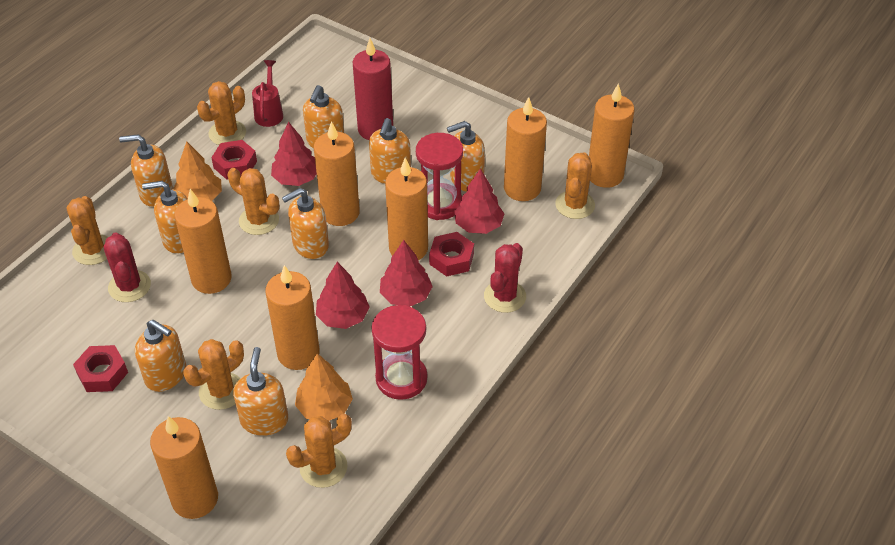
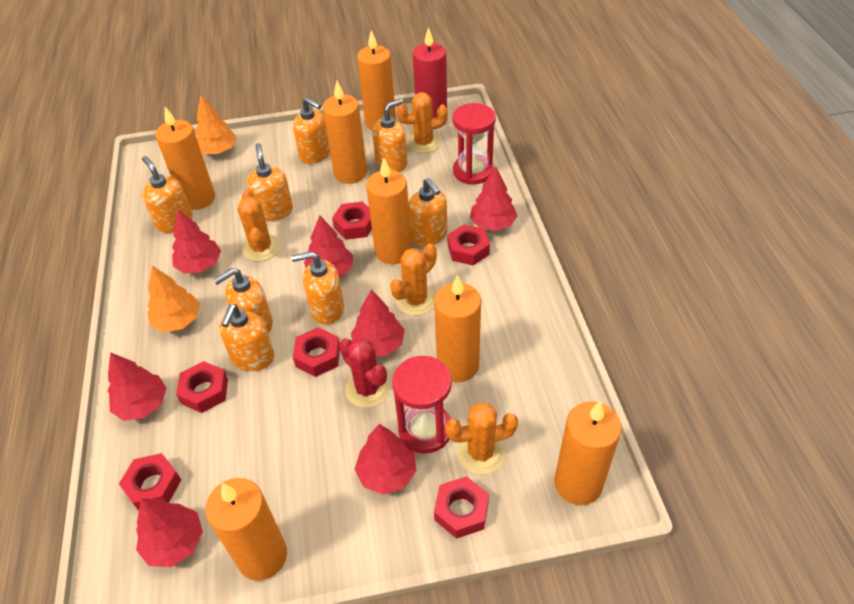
orange cactus: 6 -> 4
red cactus: 2 -> 1
red nut: 3 -> 6
red tree: 4 -> 7
red watering can: 1 -> 0

